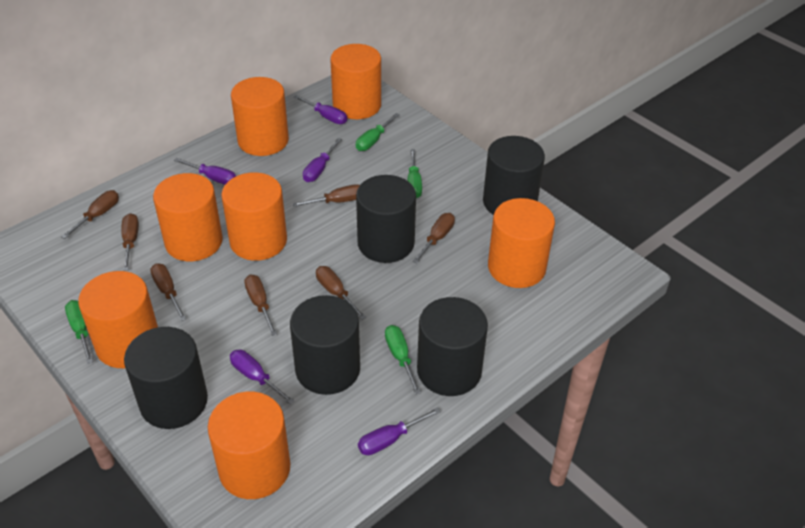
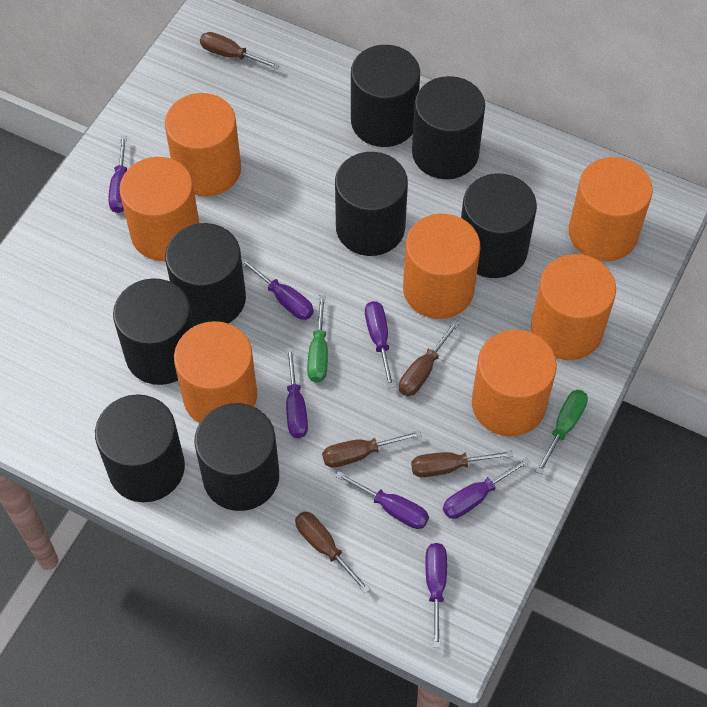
black cylinder: 5 -> 8
brown screwdriver: 7 -> 5
green screwdriver: 4 -> 2
purple screwdriver: 5 -> 7

